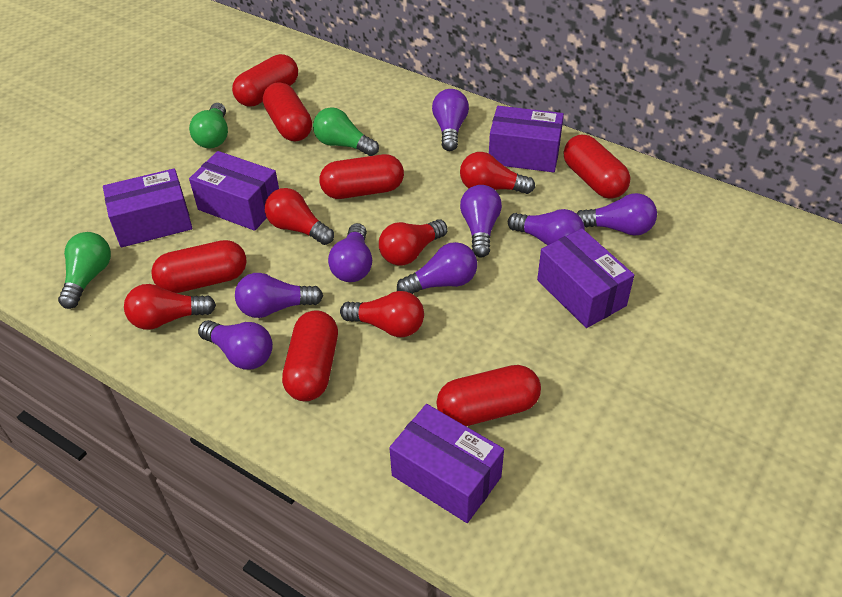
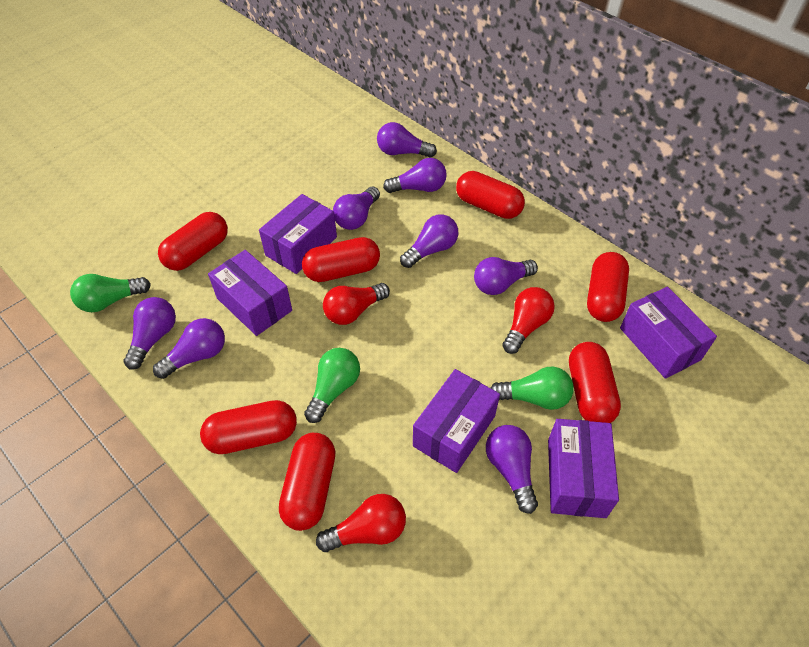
red light bulb: 5 -> 3

